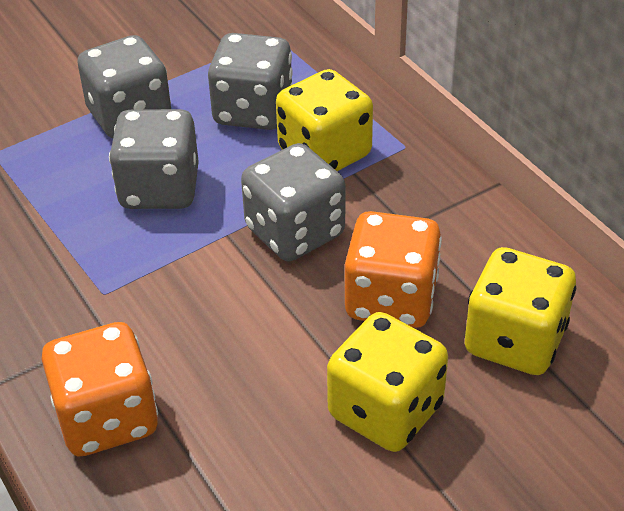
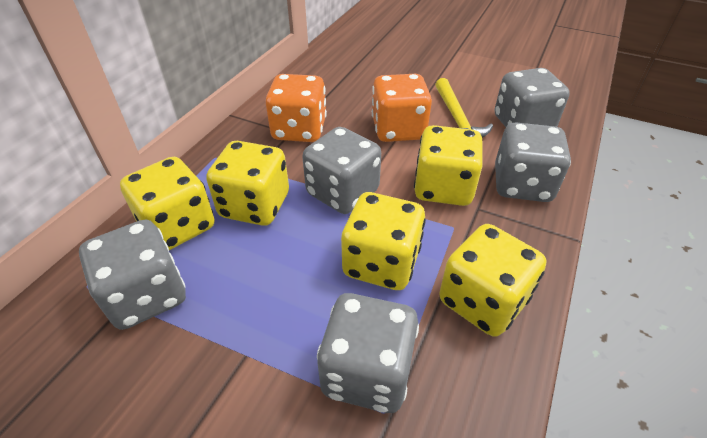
grey dice: 4 -> 5
yellow dice: 3 -> 5
yellow hammer: 0 -> 1

